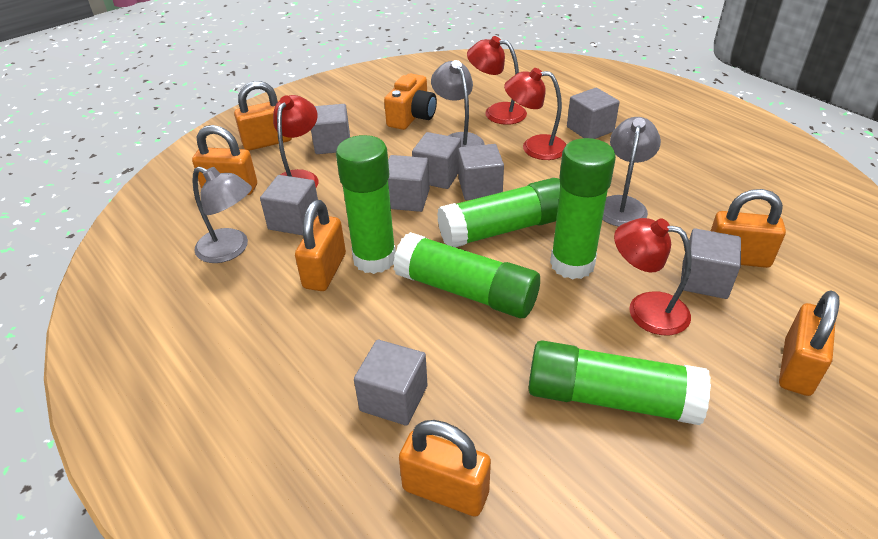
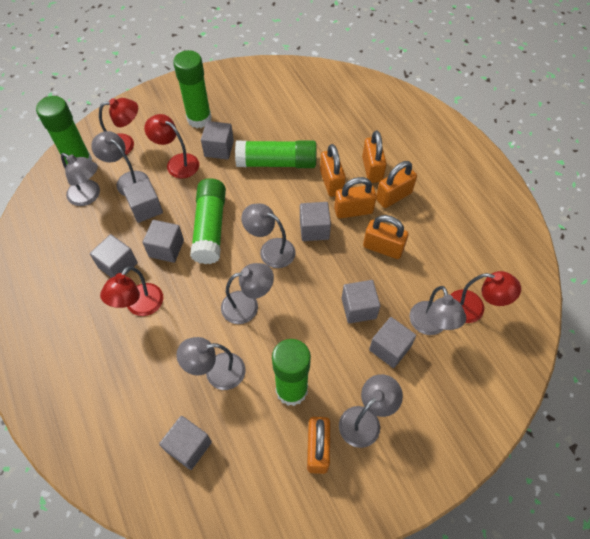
grey lamp: 3 -> 7
orange camera: 1 -> 0

